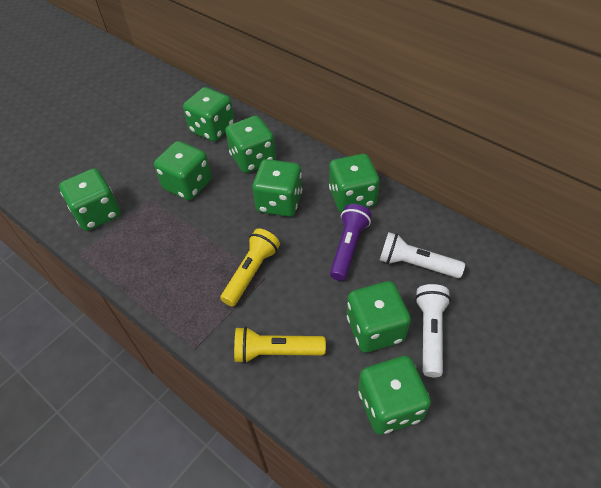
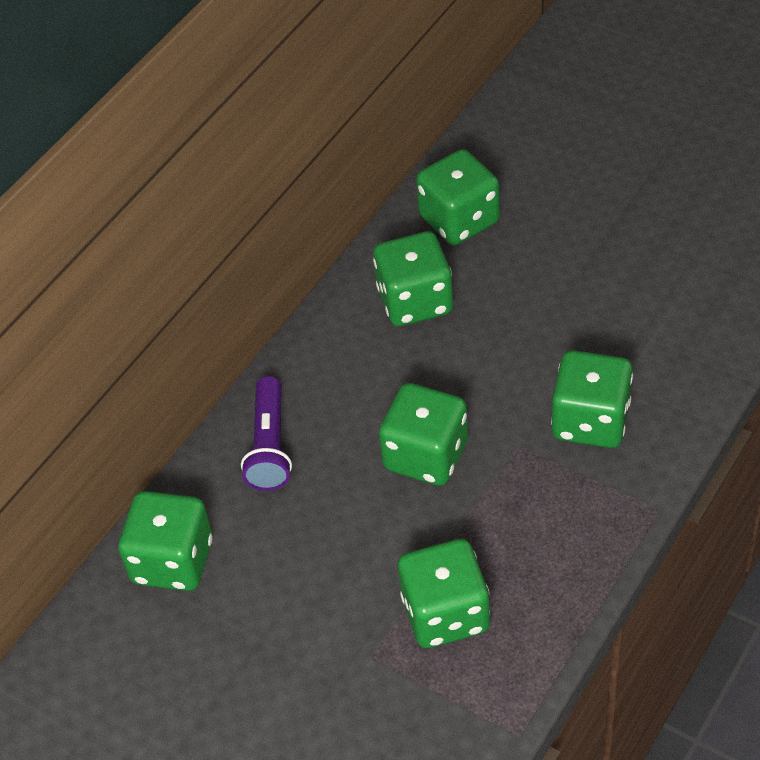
green dice: 8 -> 6
white flashlight: 2 -> 0
yellow flashlight: 2 -> 0

